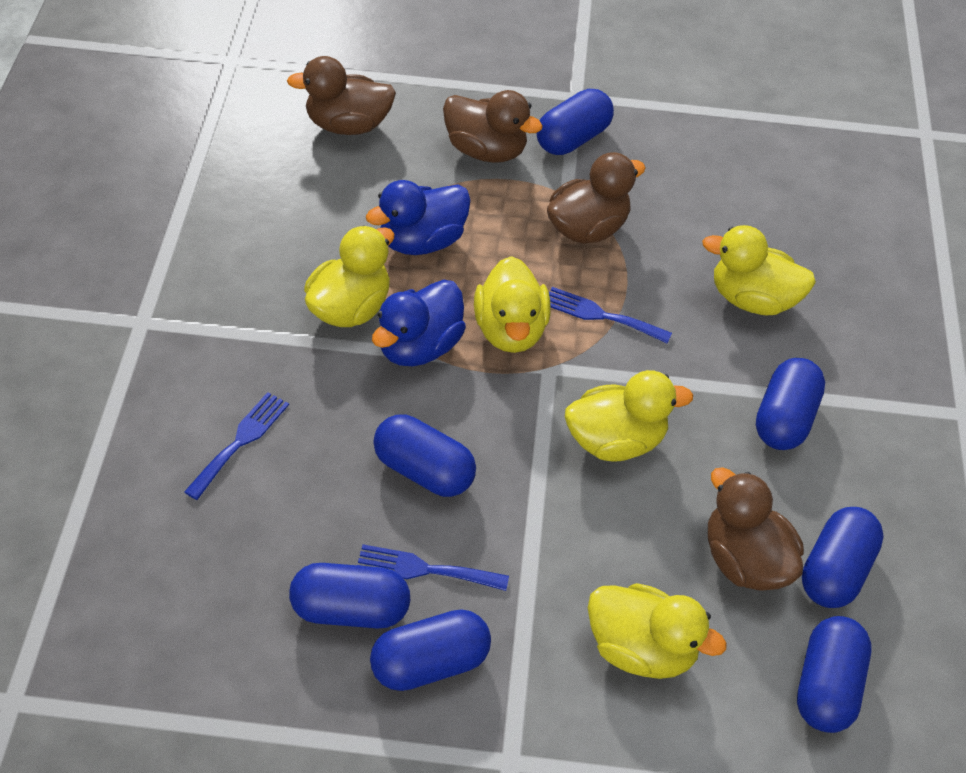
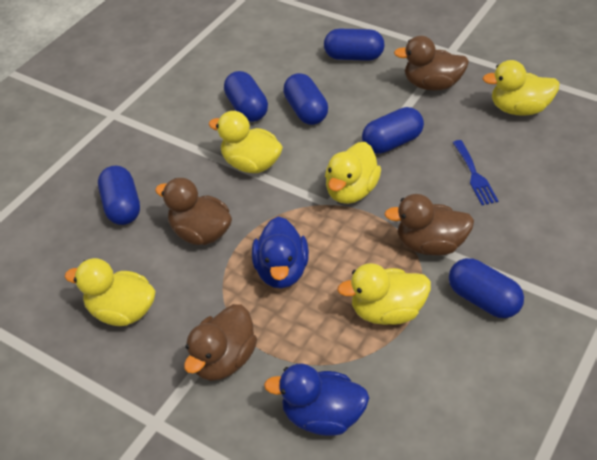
blue capsule: 7 -> 6
blue fork: 3 -> 1

